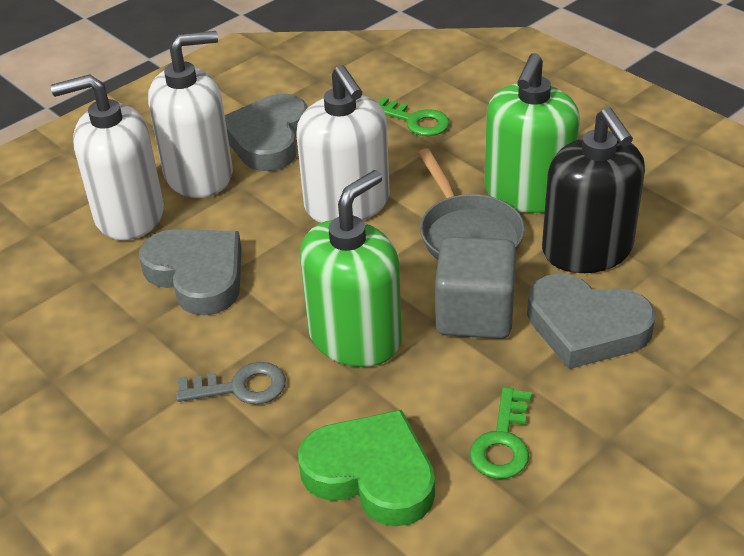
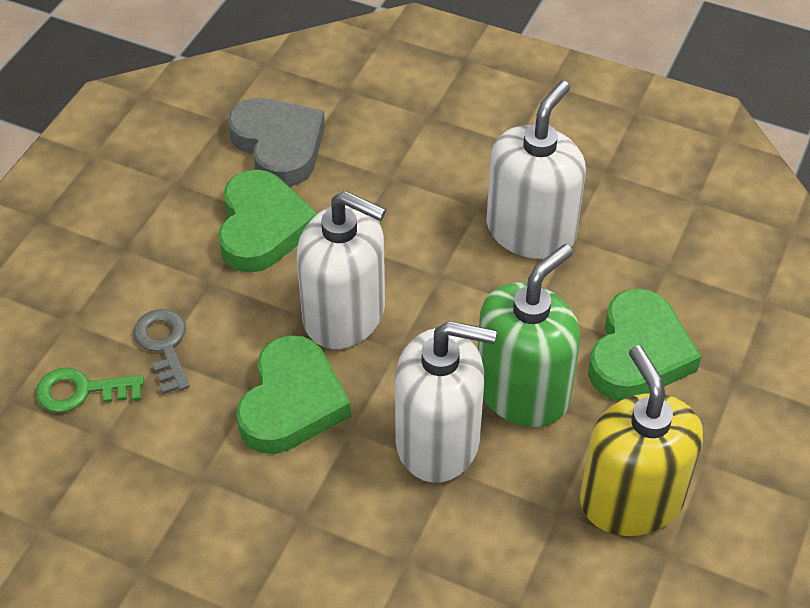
black soap dispenser: 1 -> 0
green heart: 1 -> 3
green key: 2 -> 1
green soap dispenser: 2 -> 1
grey cube: 1 -> 0
grey heart: 3 -> 1
grey pan: 1 -> 0
yellow soap dispenser: 0 -> 1

